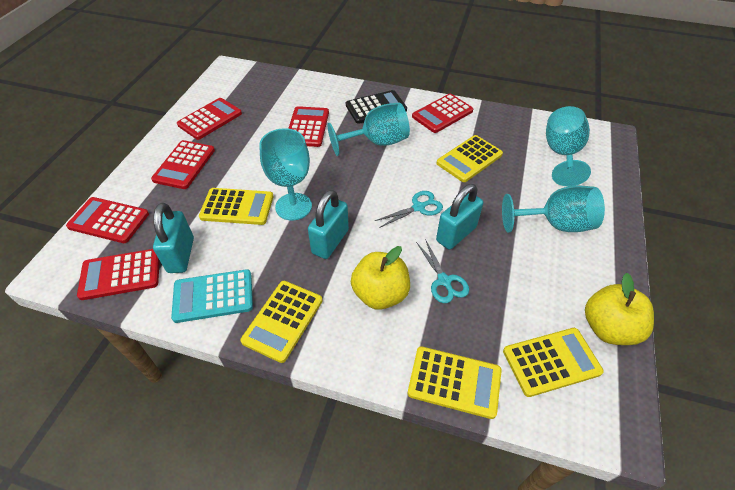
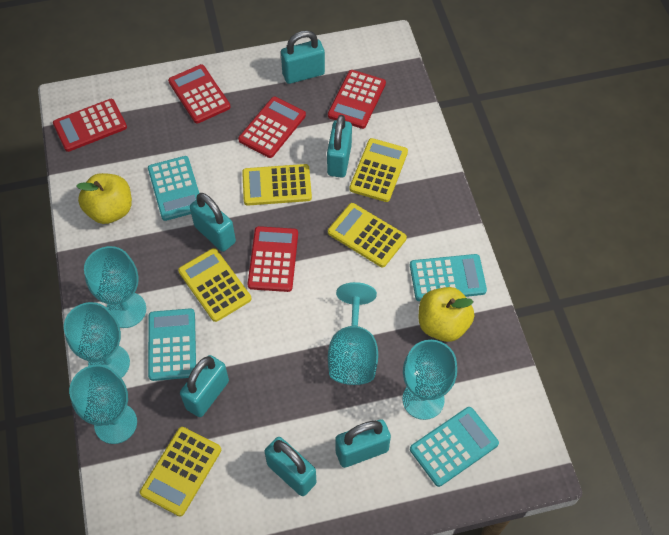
black calculator: 1 -> 0
red calculator: 6 -> 5
turquoise calculator: 1 -> 4
turquoise goblet: 4 -> 5
turquoise padlock: 3 -> 6
turquoise scissors: 2 -> 0

